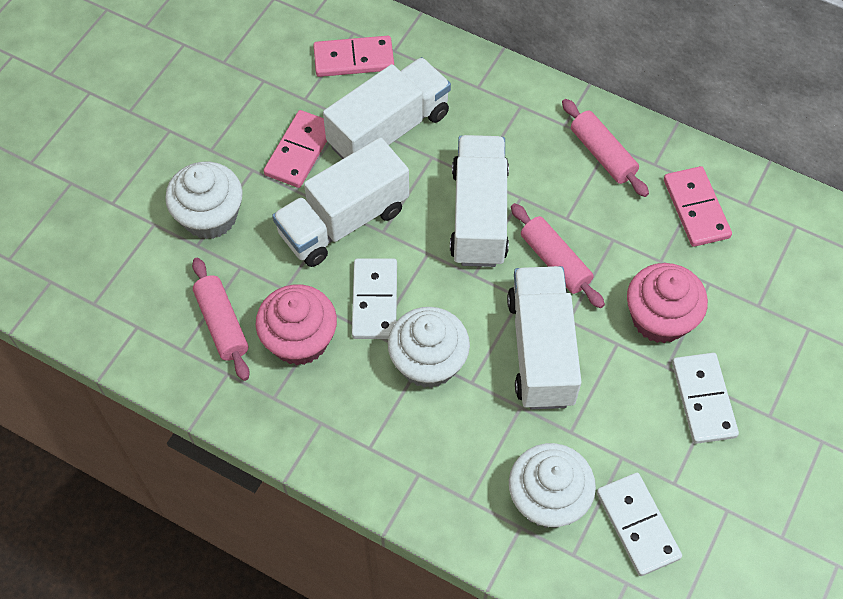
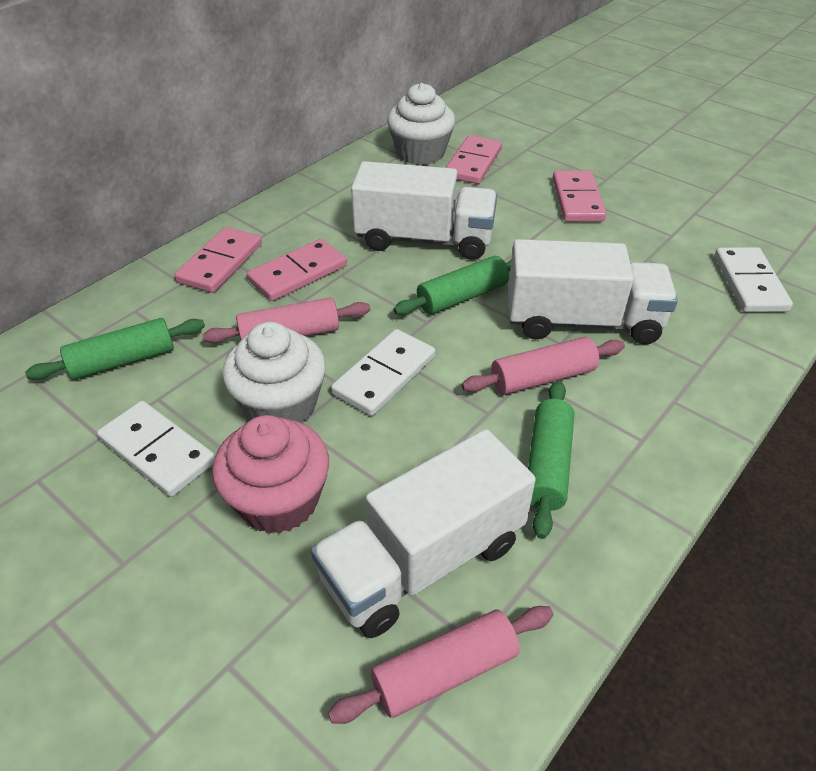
green rolling pin: 0 -> 3
pink cupcake: 2 -> 1
pink domino: 3 -> 4
white cupcake: 3 -> 2
white truck: 4 -> 3

